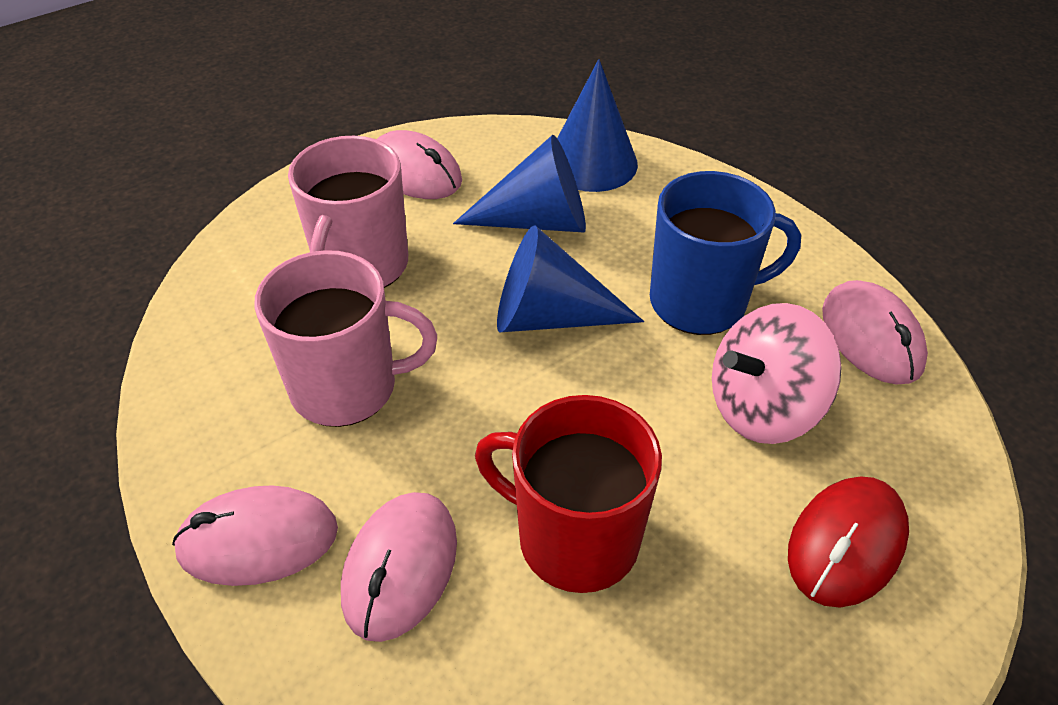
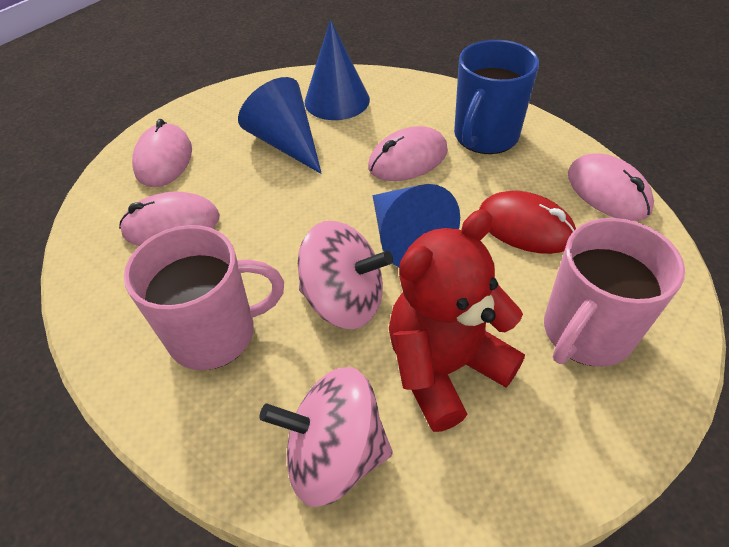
pink spinning top: 1 -> 2
red mug: 1 -> 0
red teddy bear: 0 -> 1

